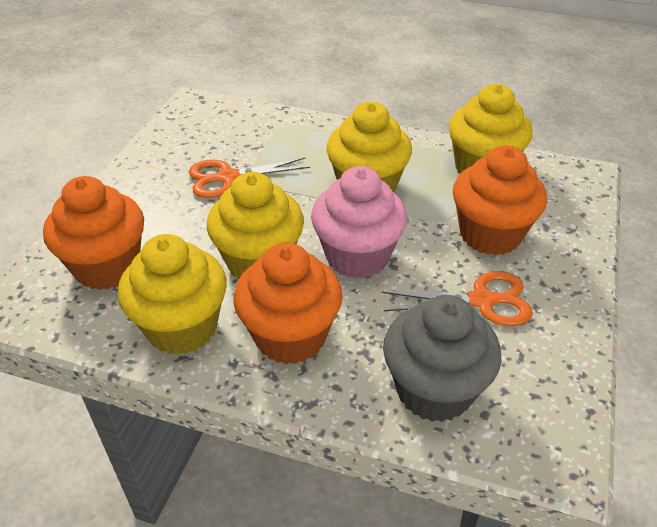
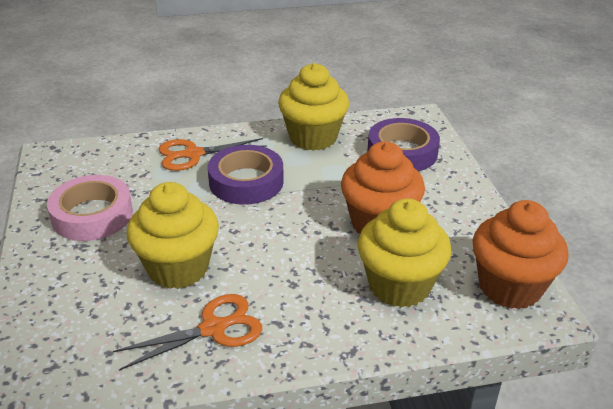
grey cupcake: 1 -> 0
orange cupcake: 3 -> 2
pink cupcake: 1 -> 0
pink tape: 0 -> 1
purple tape: 0 -> 2
yellow cupcake: 4 -> 3

